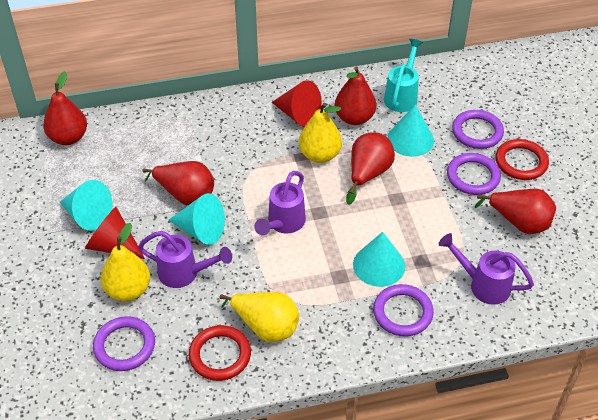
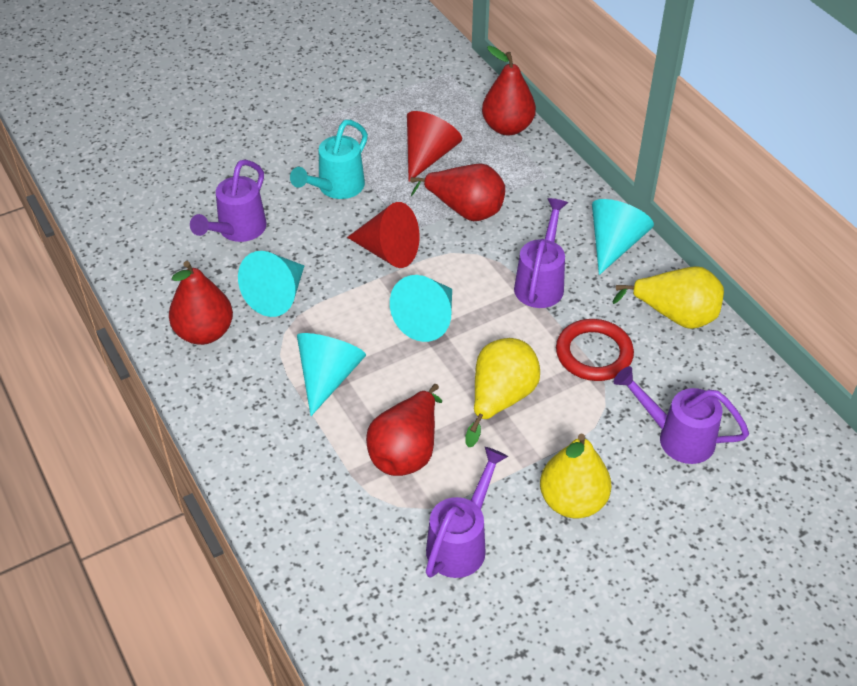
purple ring: 4 -> 0
purple watering can: 3 -> 4
red pear: 5 -> 4
red ring: 2 -> 1

